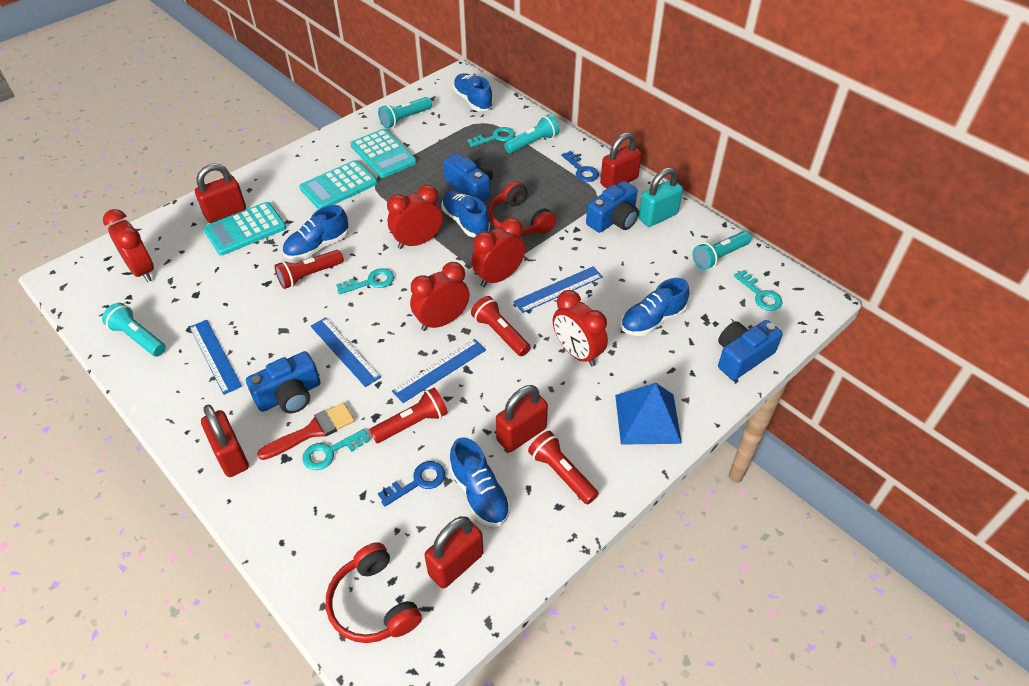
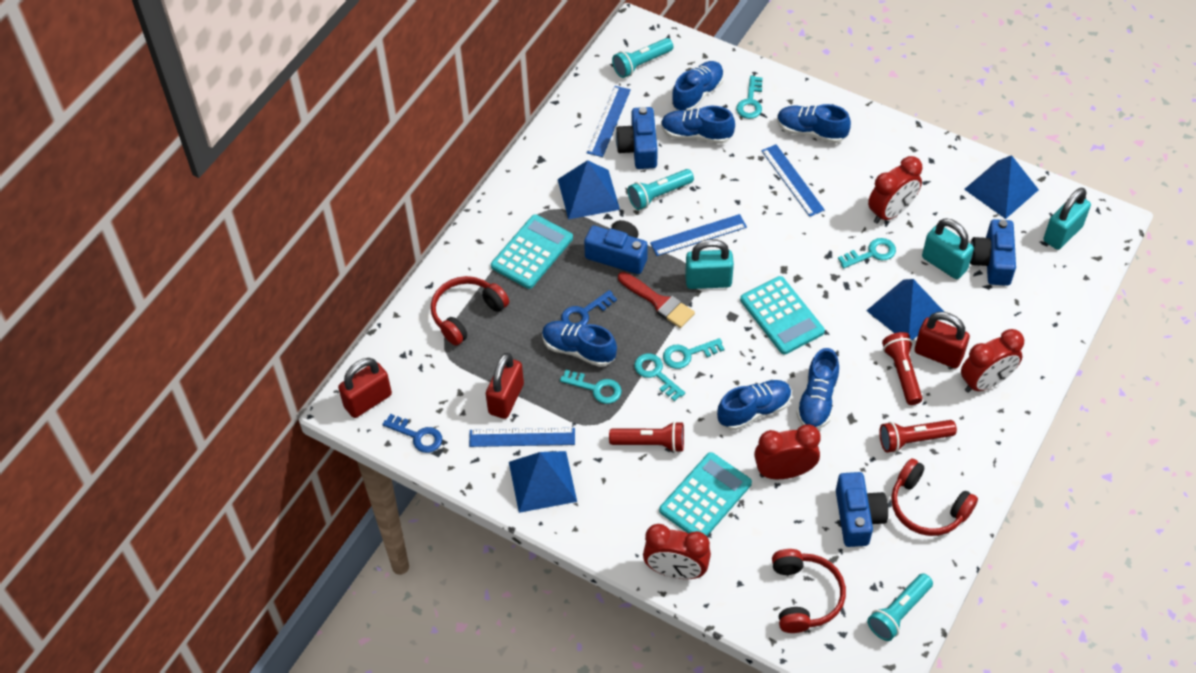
blue pyramid: 1 -> 4
blue shoe: 5 -> 6
red clock: 5 -> 4
red flashlight: 4 -> 3
red headphones: 2 -> 3
red padlock: 5 -> 3
turquoise flashlight: 4 -> 3
turquoise key: 4 -> 5
turquoise padlock: 1 -> 3

